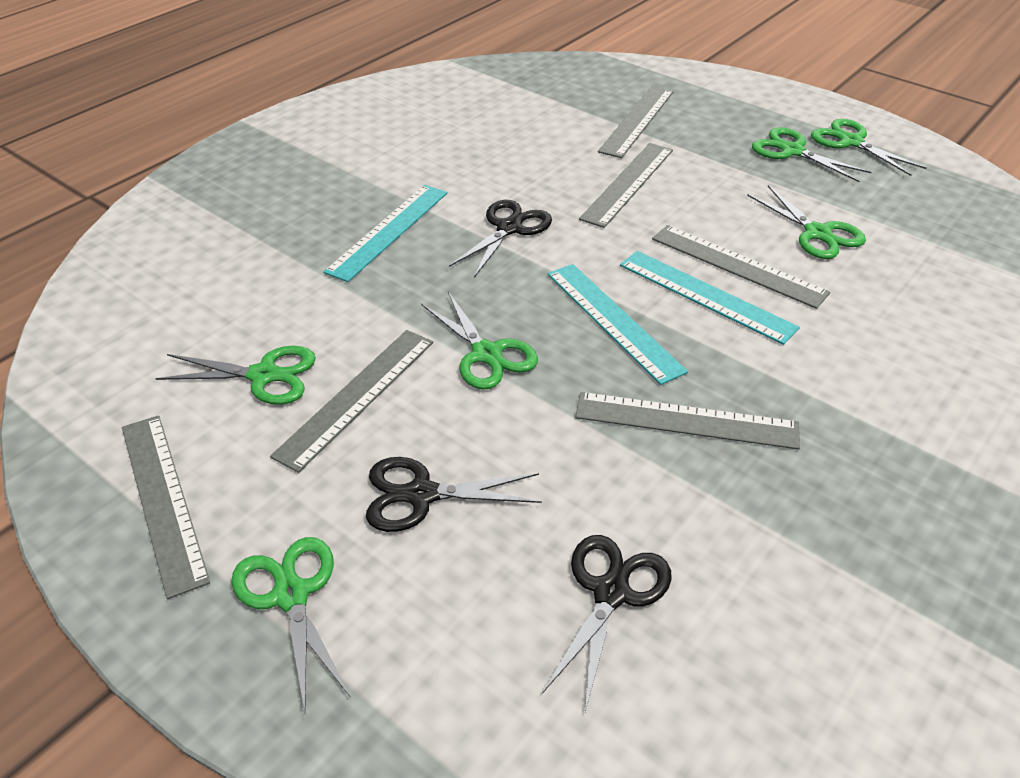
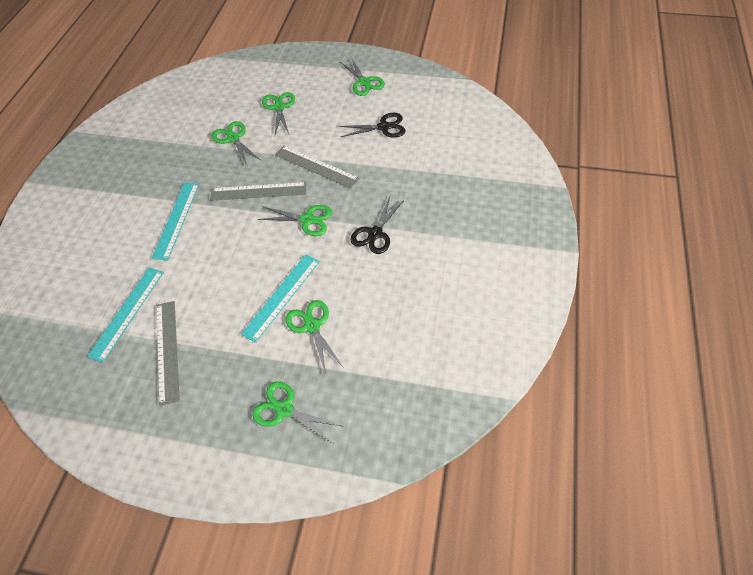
black scissors: 3 -> 2
grey ruler: 6 -> 3

